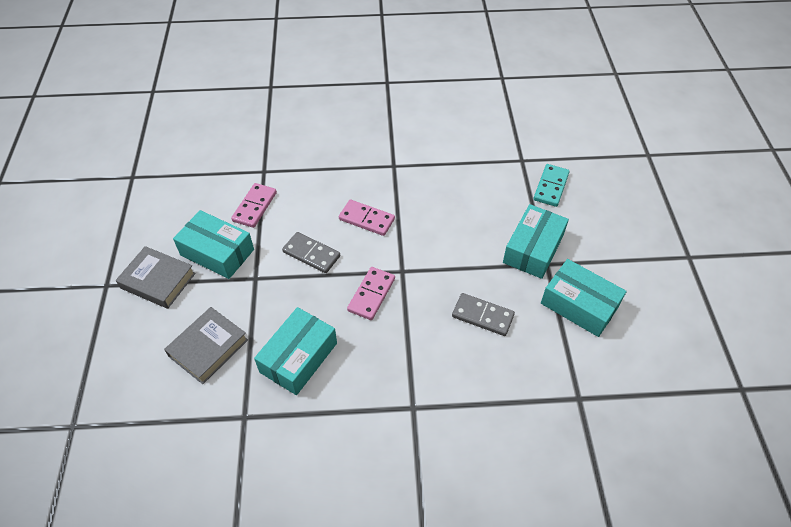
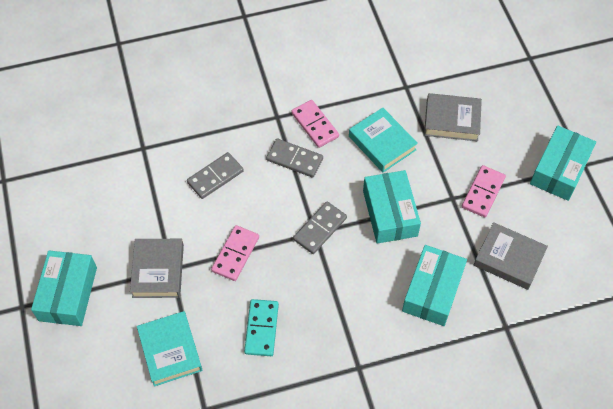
grey book: 2 -> 3
grey domino: 2 -> 3
turquoise book: 0 -> 2

